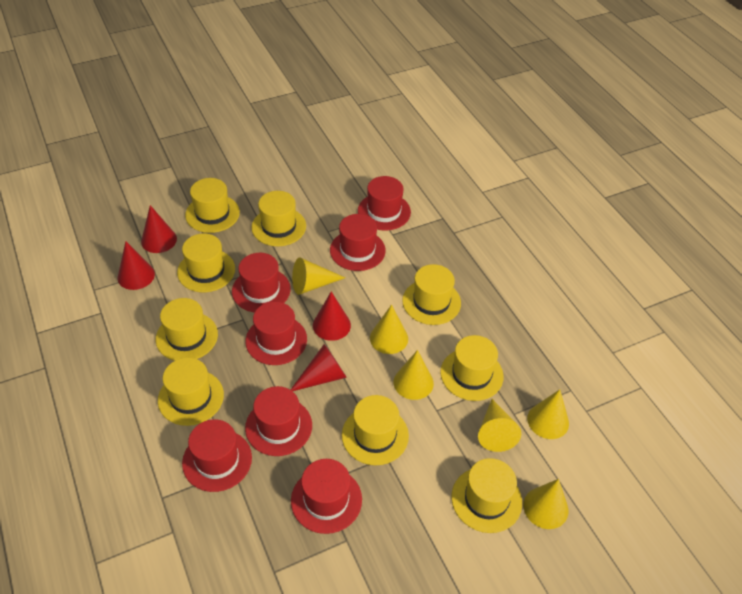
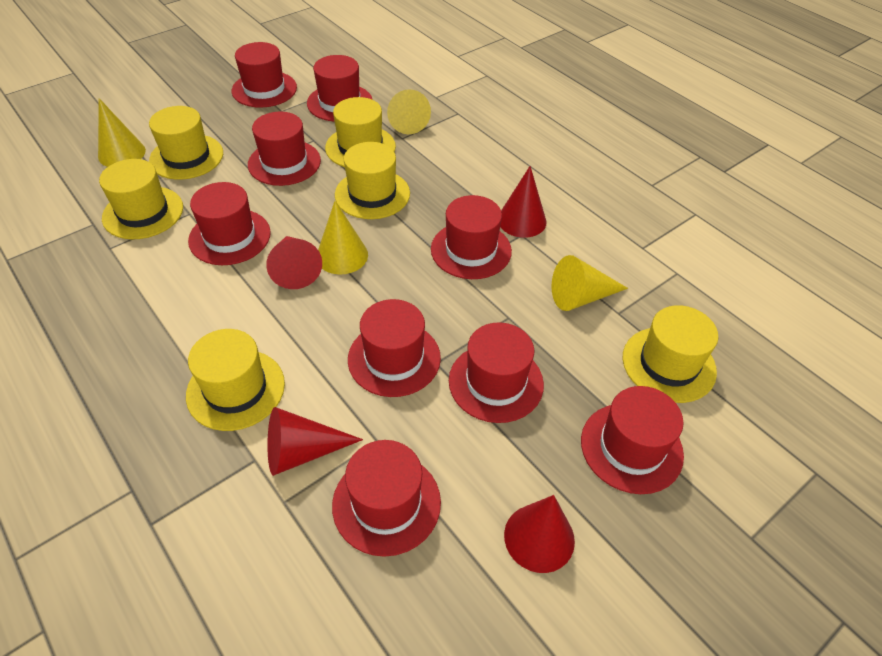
red hat: 7 -> 9
yellow cone: 6 -> 4
yellow hat: 9 -> 6

